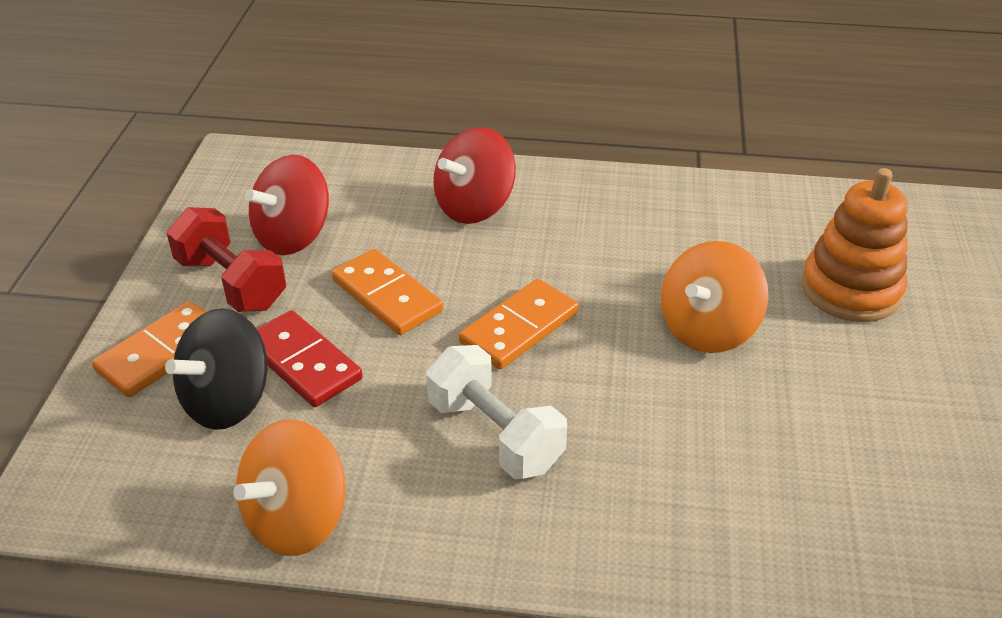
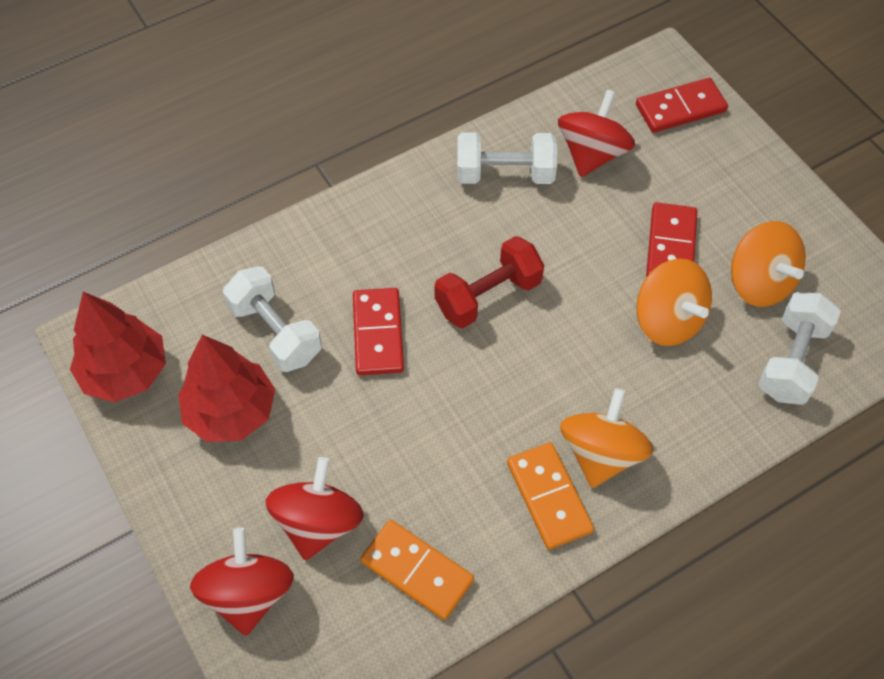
black spinning top: 1 -> 0
orange domino: 3 -> 2
orange spinning top: 2 -> 3
orange stacking toy: 1 -> 0
red domino: 1 -> 3
red spinning top: 2 -> 3
red tree: 0 -> 2
white dumbbell: 1 -> 3

